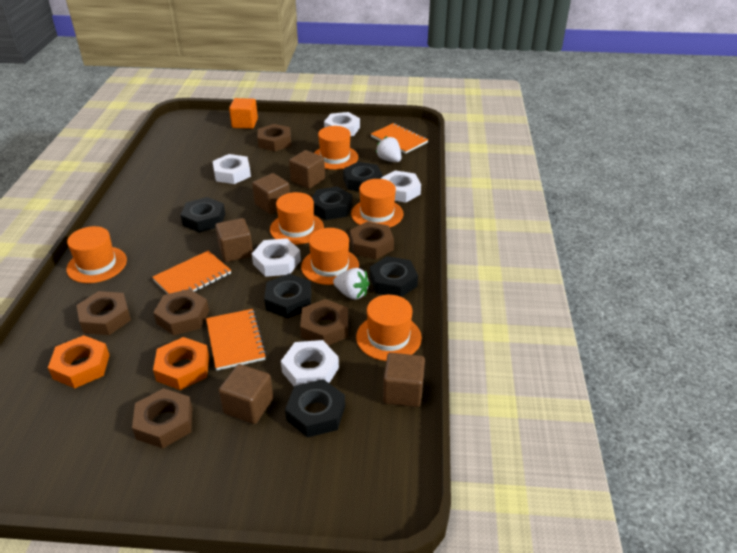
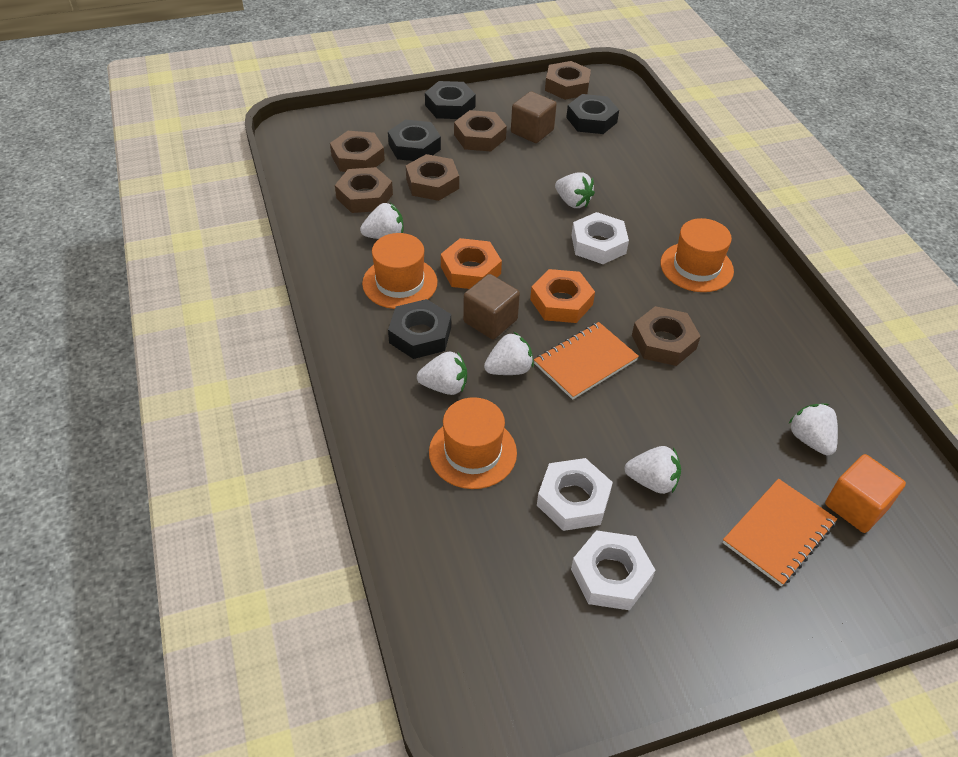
black nut: 6 -> 4
brown cube: 5 -> 2
orange hat: 6 -> 3
orange notebook: 3 -> 2
white nut: 5 -> 3
white strawberry: 2 -> 6

